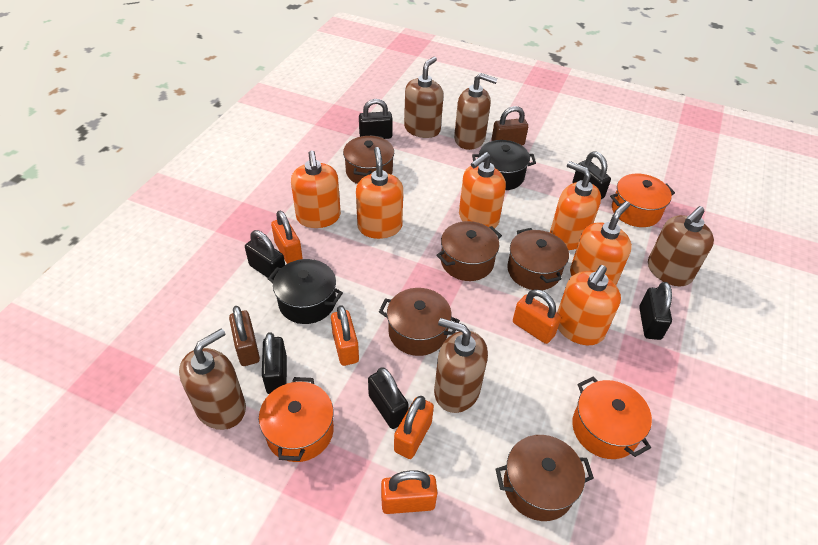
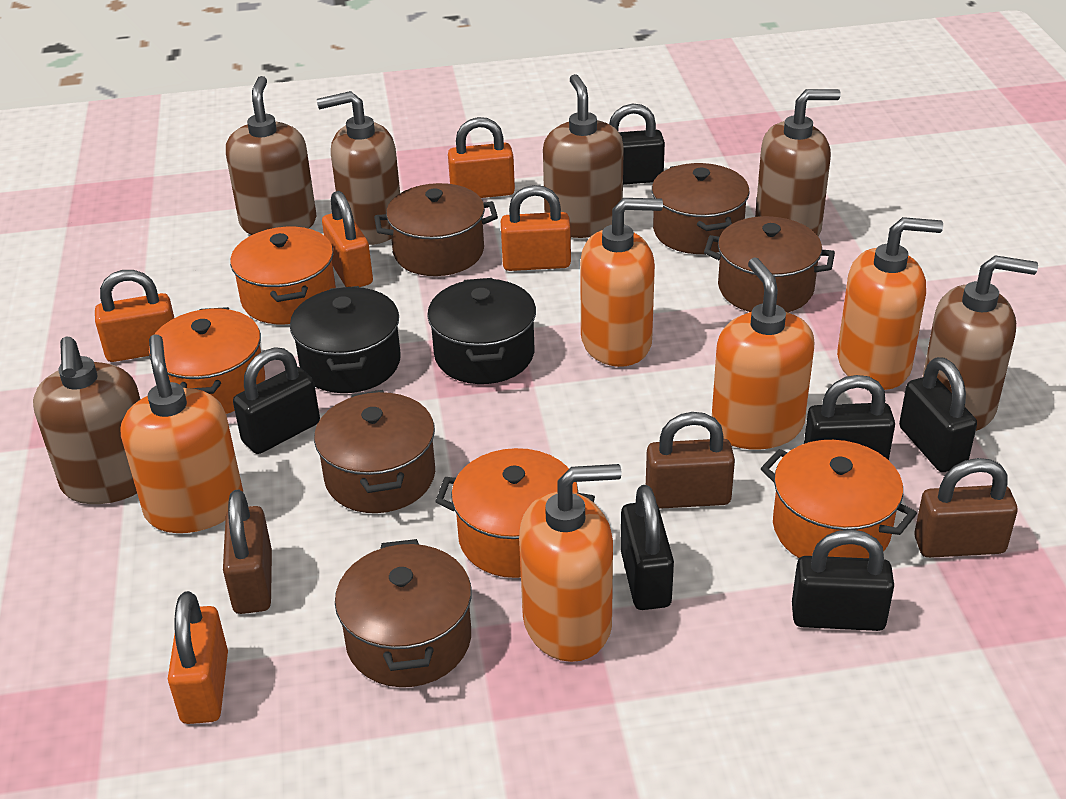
brown padlock: 2 -> 3
brown soap dispenser: 5 -> 6
orange pot: 3 -> 4
orange soap dispenser: 6 -> 5

